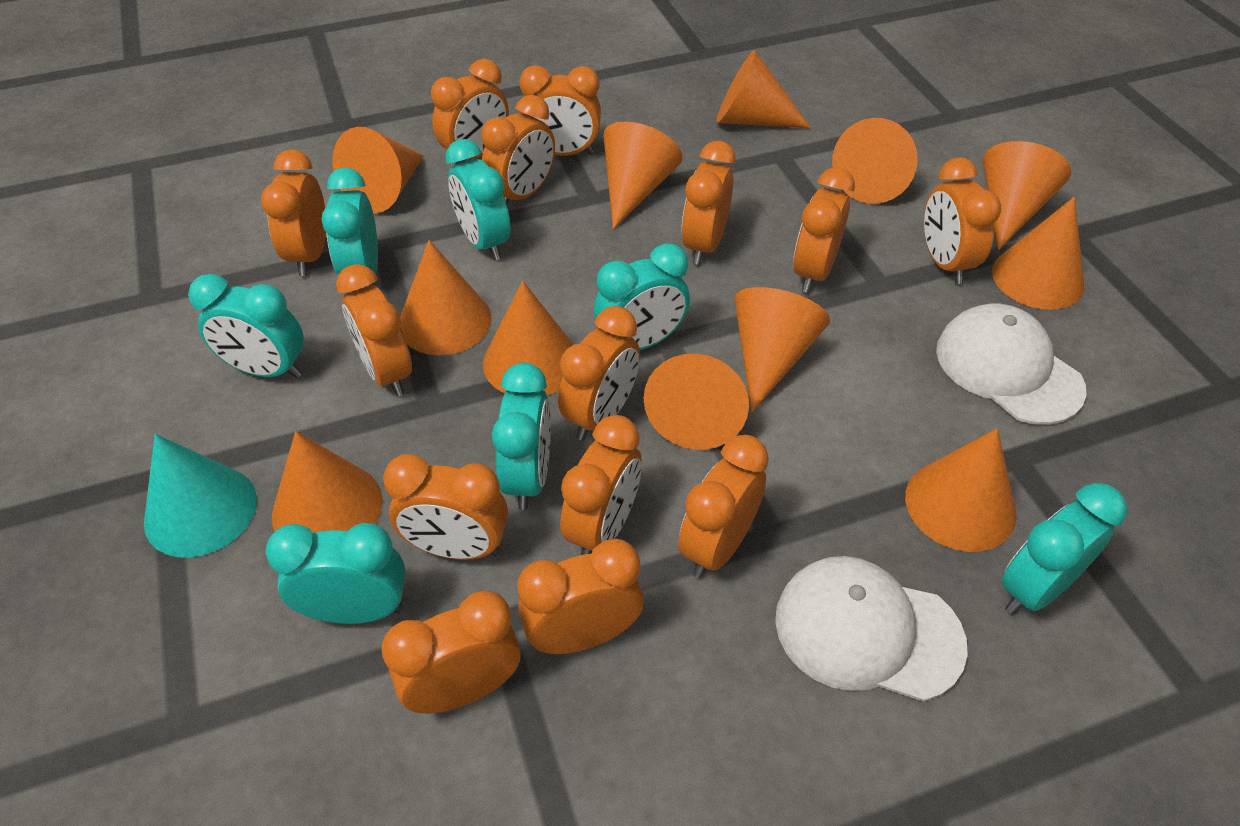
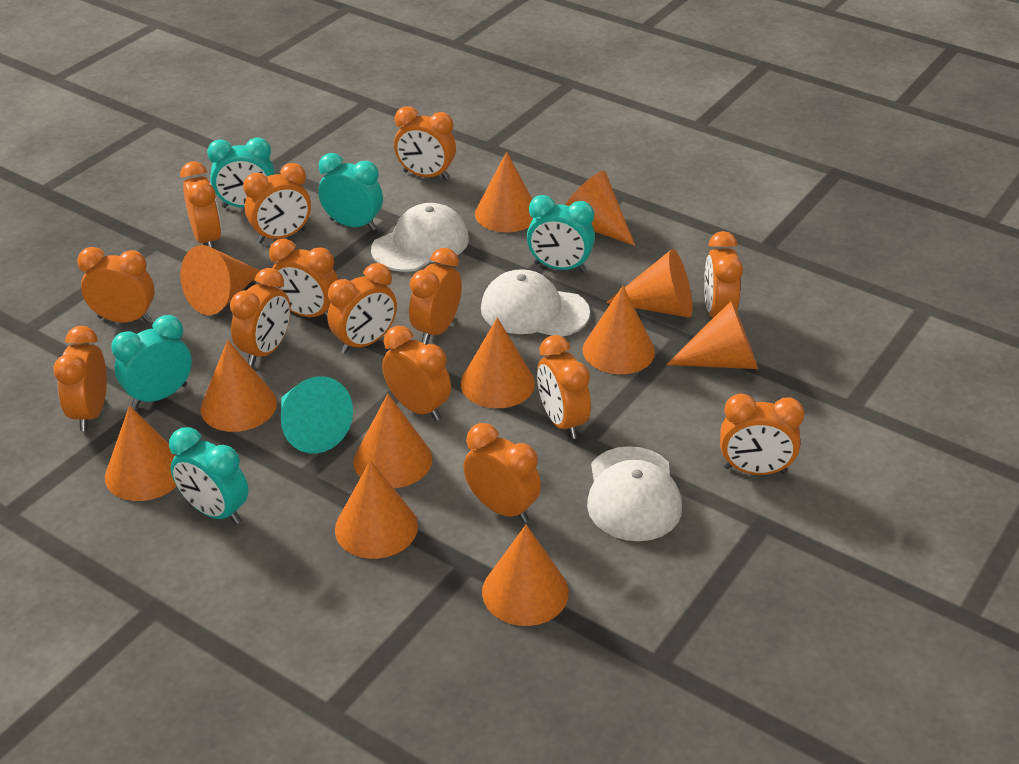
turquoise clock: 7 -> 5
white cap: 2 -> 3

